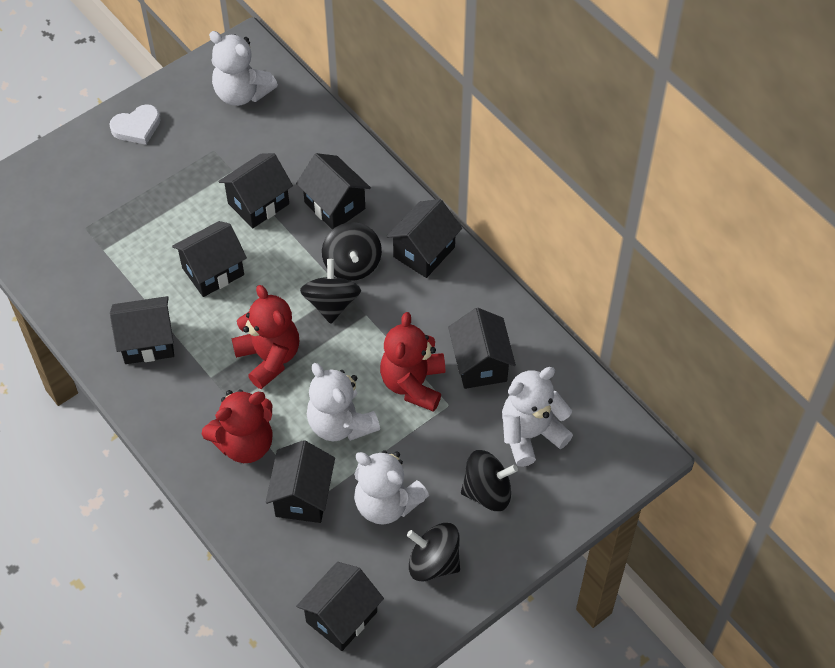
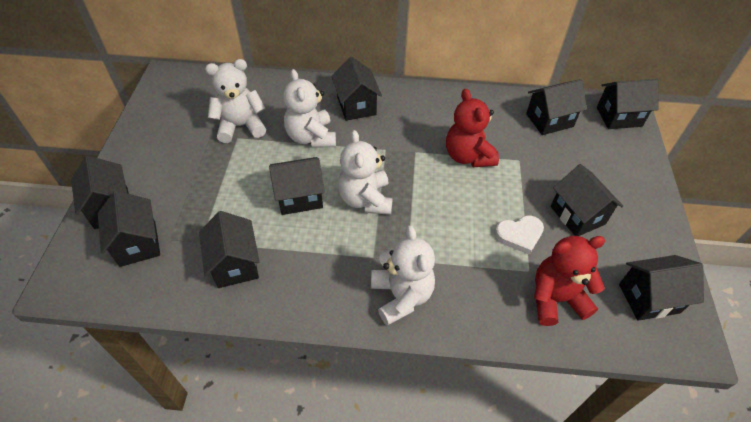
black house: 8 -> 9
black spinning top: 4 -> 0
red teddy bear: 3 -> 2

